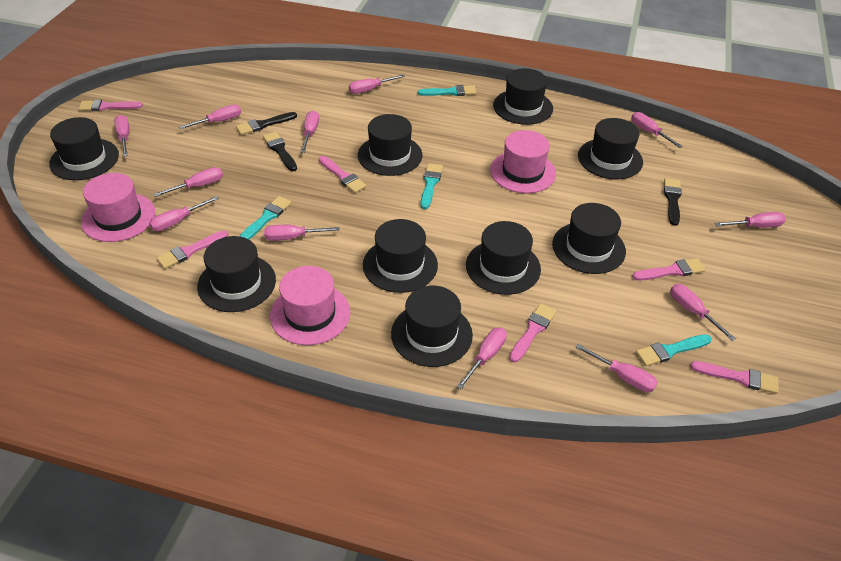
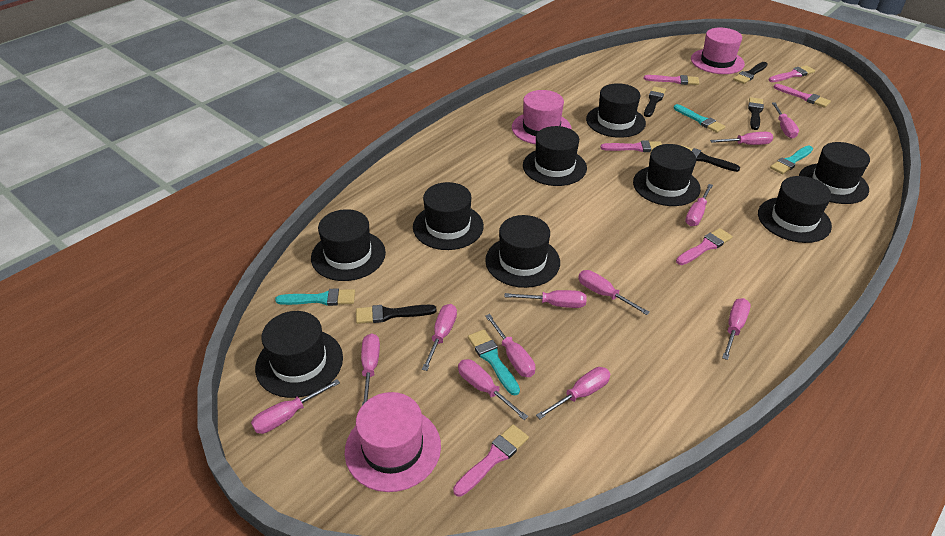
black brush: 3 -> 5

